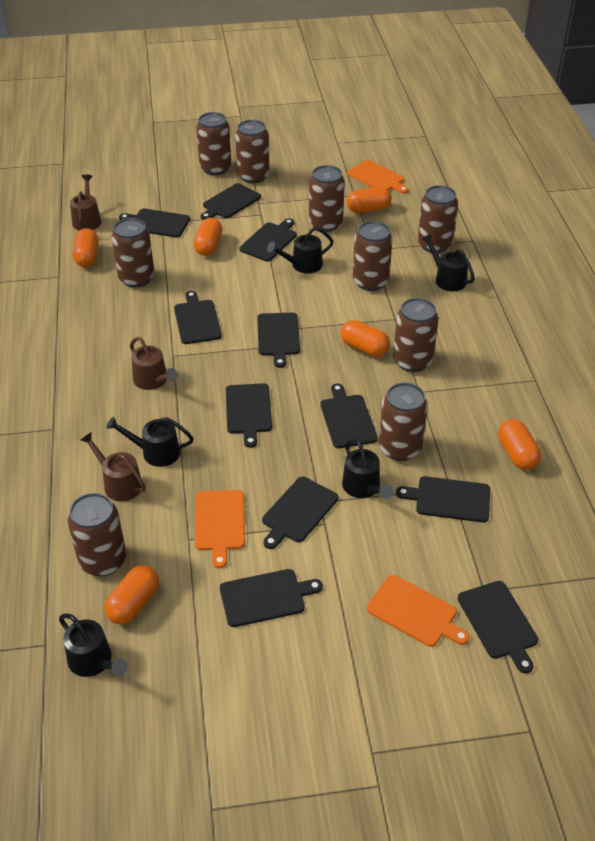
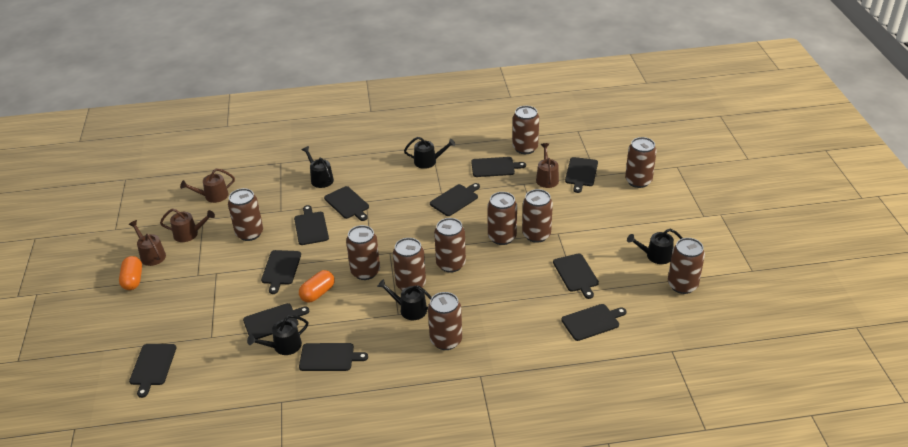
brown can: 9 -> 10
brown watering can: 3 -> 4
orange capsule: 6 -> 2
orange cutting board: 3 -> 0

